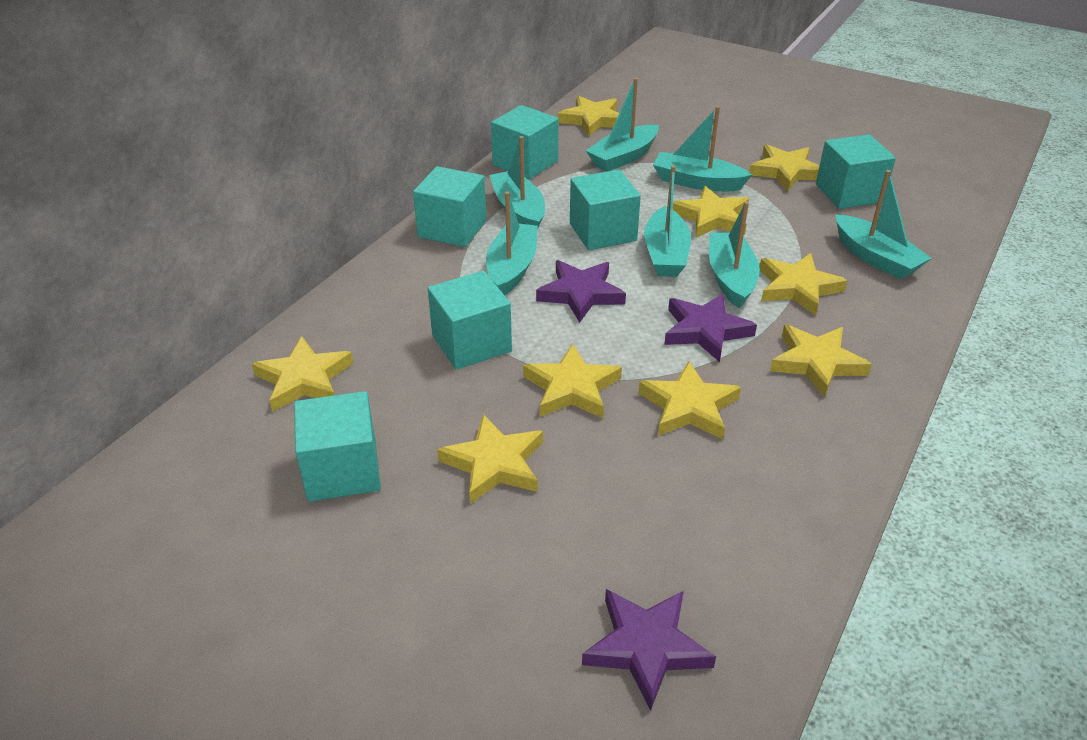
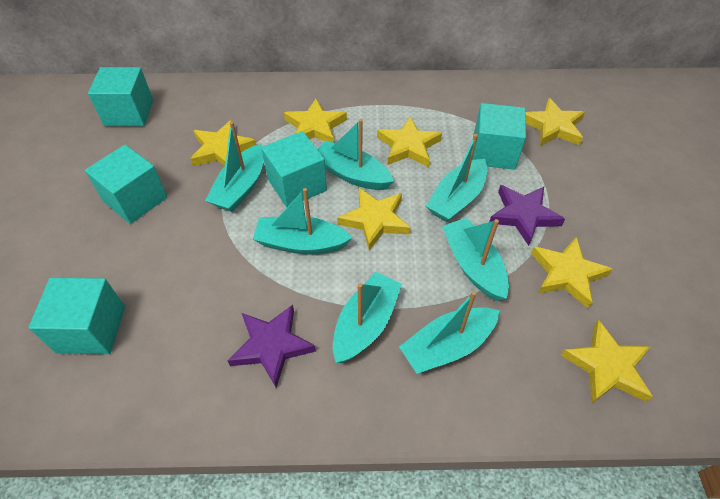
purple star: 3 -> 2
turquoise cube: 6 -> 5
yellow star: 9 -> 7

